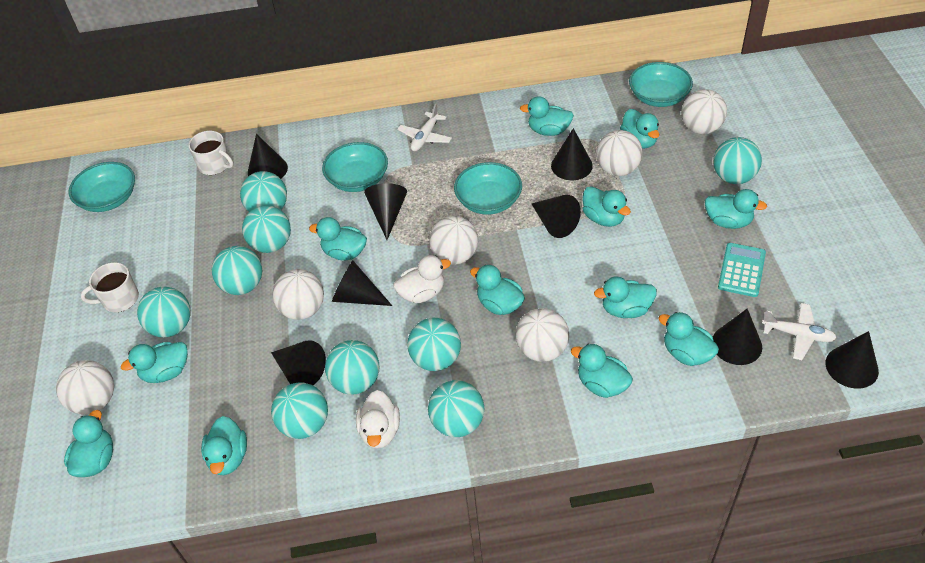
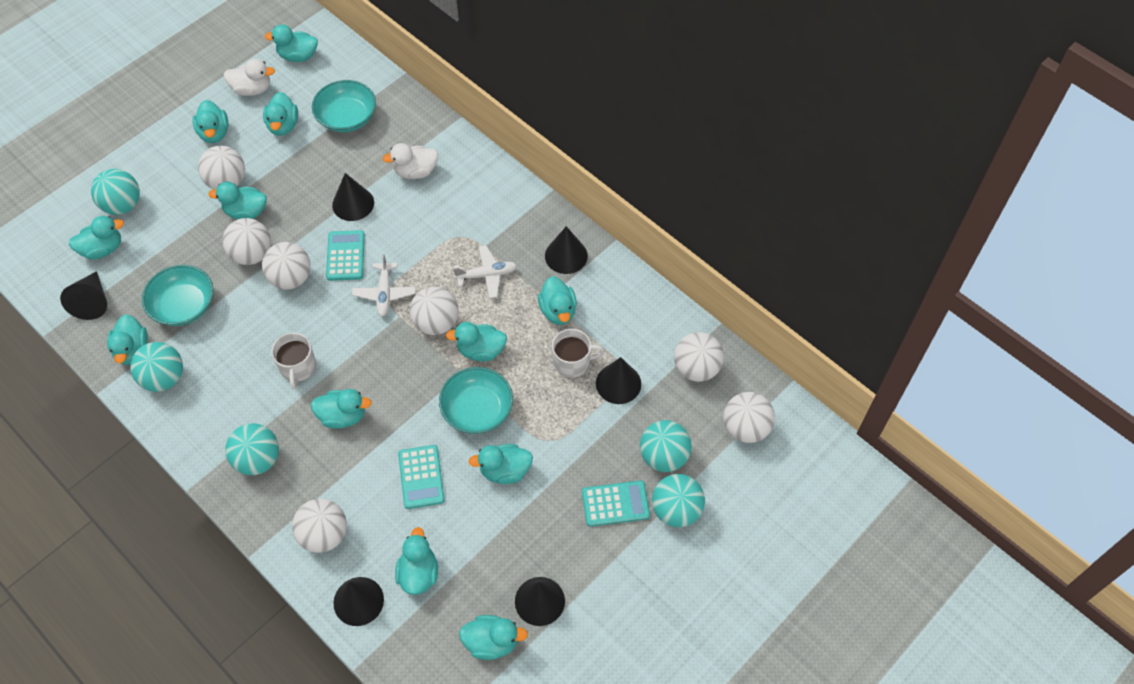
black cone: 8 -> 6
turquoise ball: 9 -> 5
turquoise bowl: 4 -> 3
turquoise calculator: 1 -> 3
white ball: 6 -> 7

